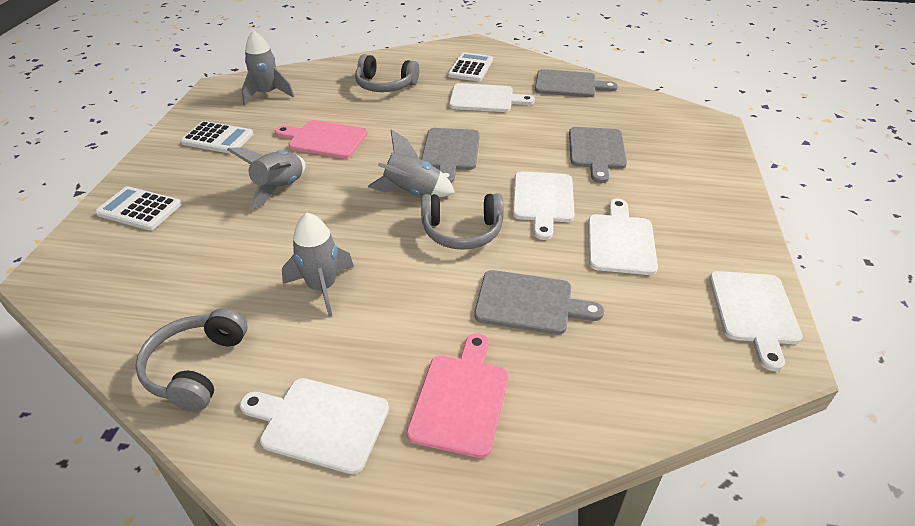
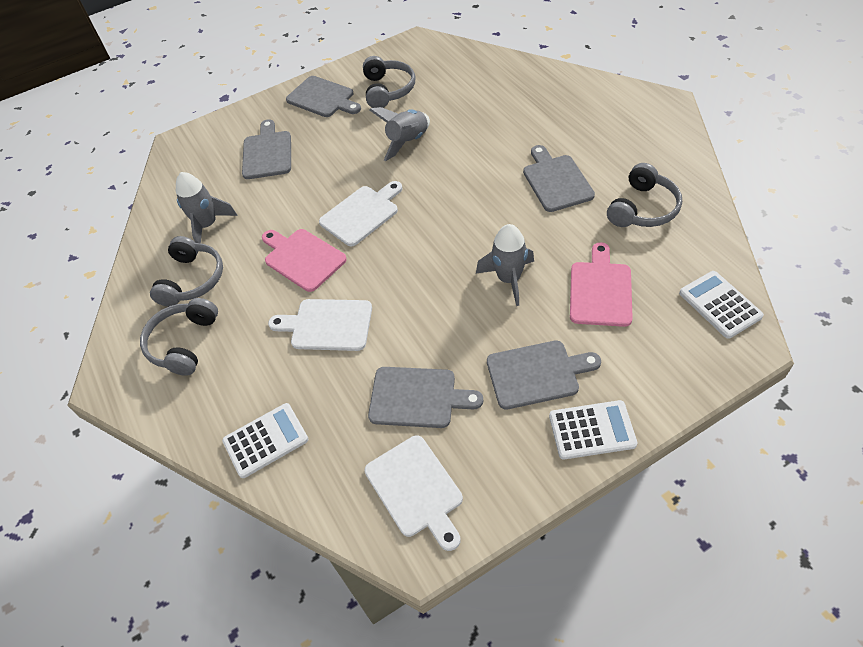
grey cutting board: 4 -> 5
grey headphones: 3 -> 4
grey rocket: 4 -> 3
white cutting board: 5 -> 3

